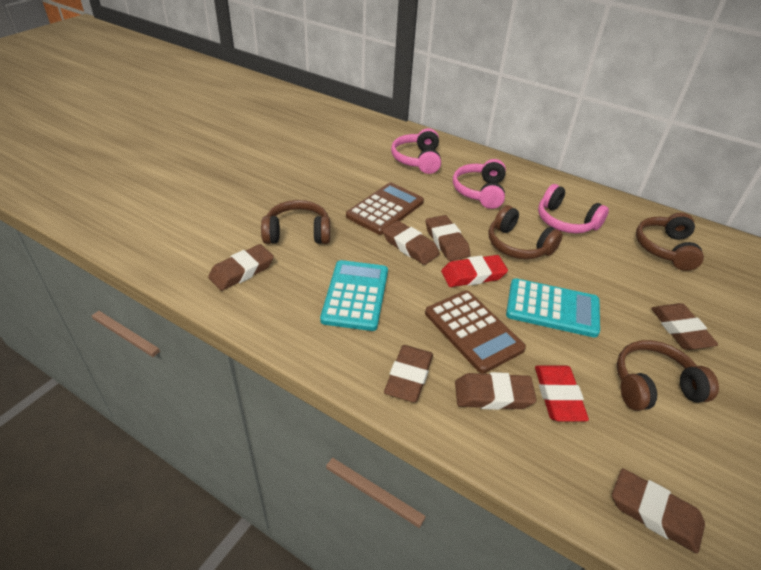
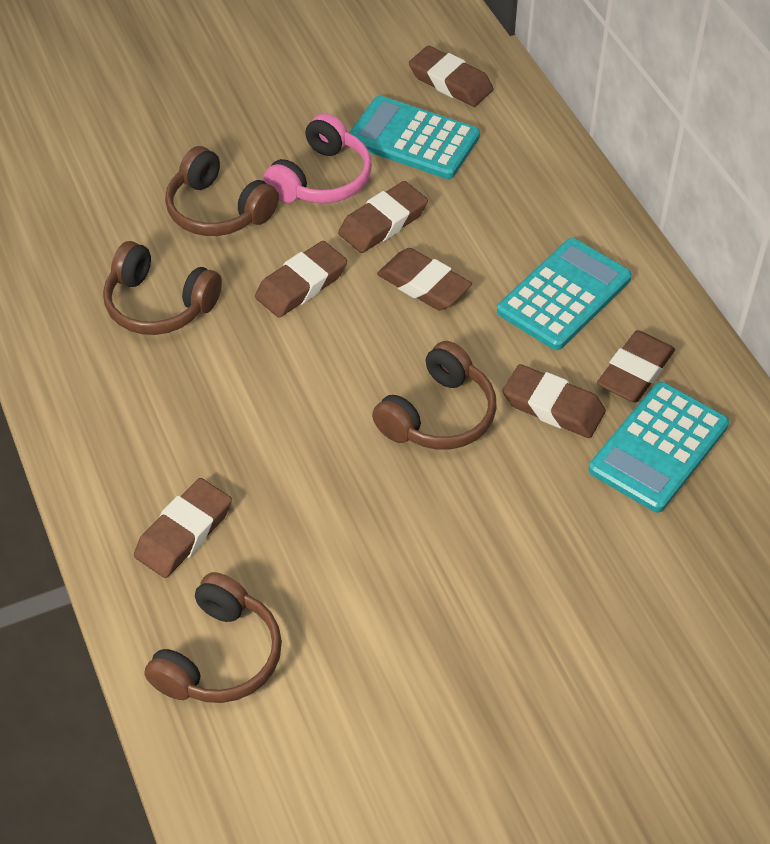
brown calculator: 2 -> 0
pink headphones: 3 -> 1
red eraser: 2 -> 0
turquoise calculator: 2 -> 3

